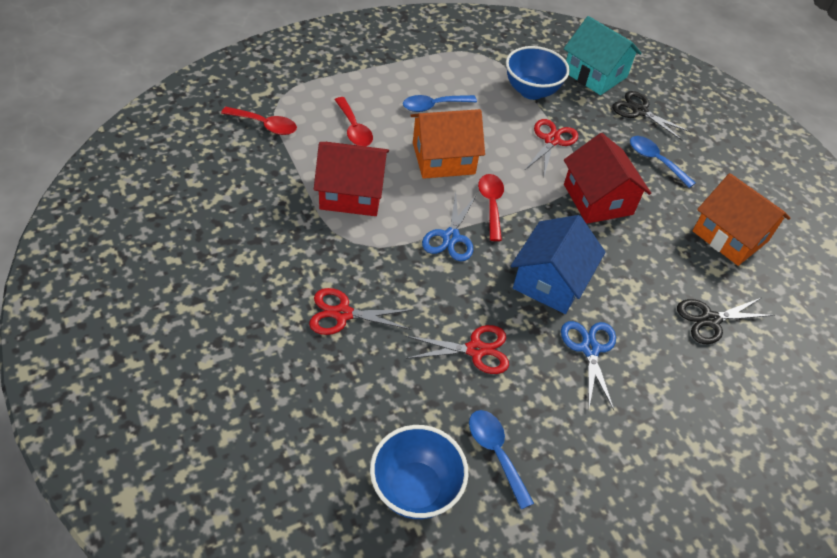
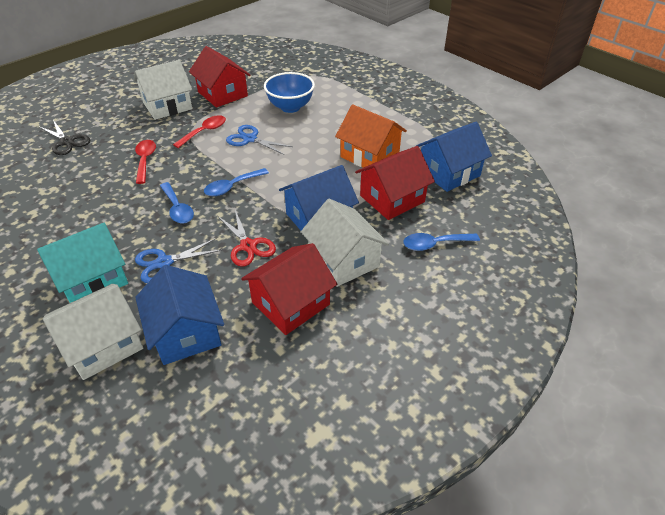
black scissors: 2 -> 1
blue bowl: 2 -> 1
blue house: 1 -> 3
orange house: 2 -> 1
red house: 2 -> 3
red scissors: 3 -> 1
red spoon: 3 -> 2
white house: 0 -> 3

